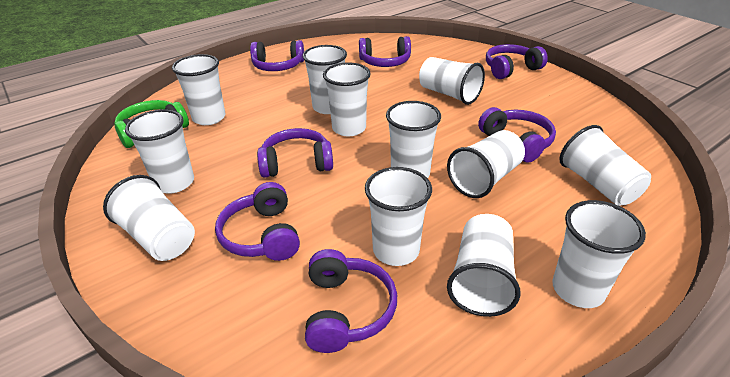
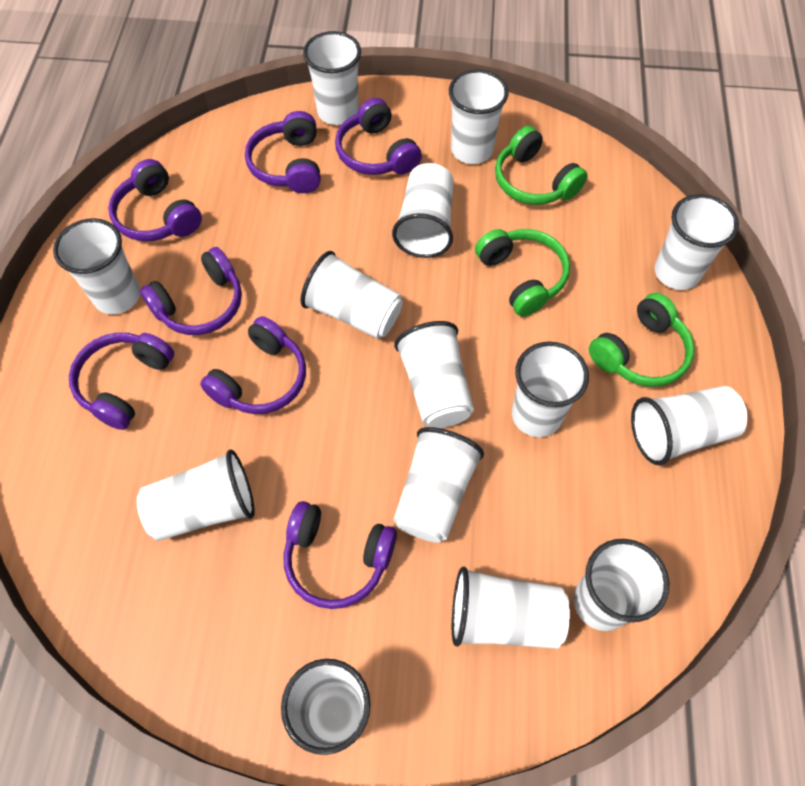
green headphones: 1 -> 3
white cup: 12 -> 14

